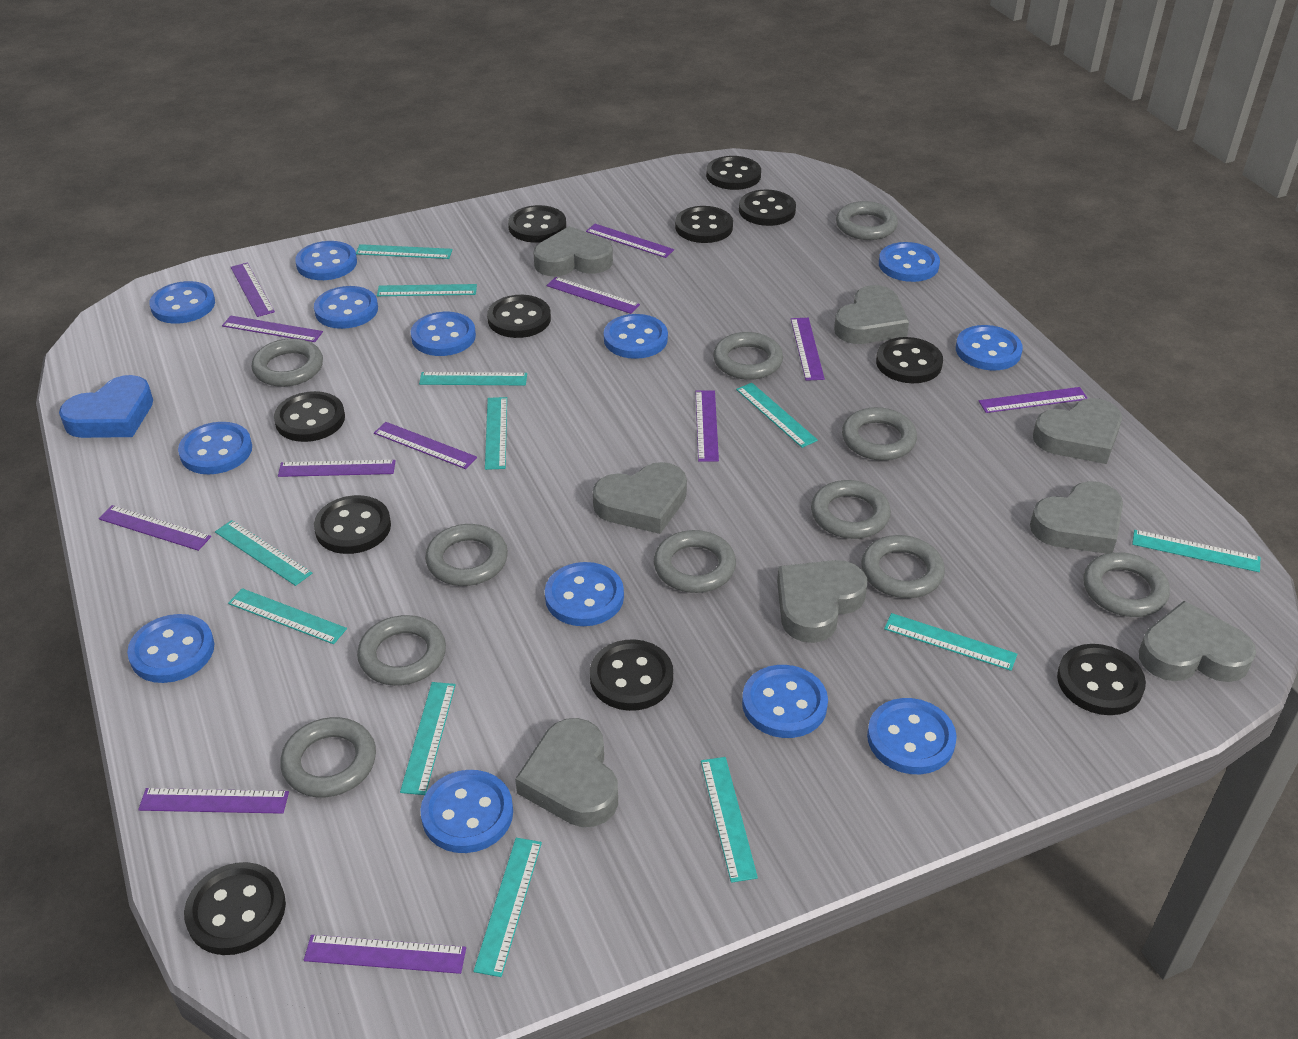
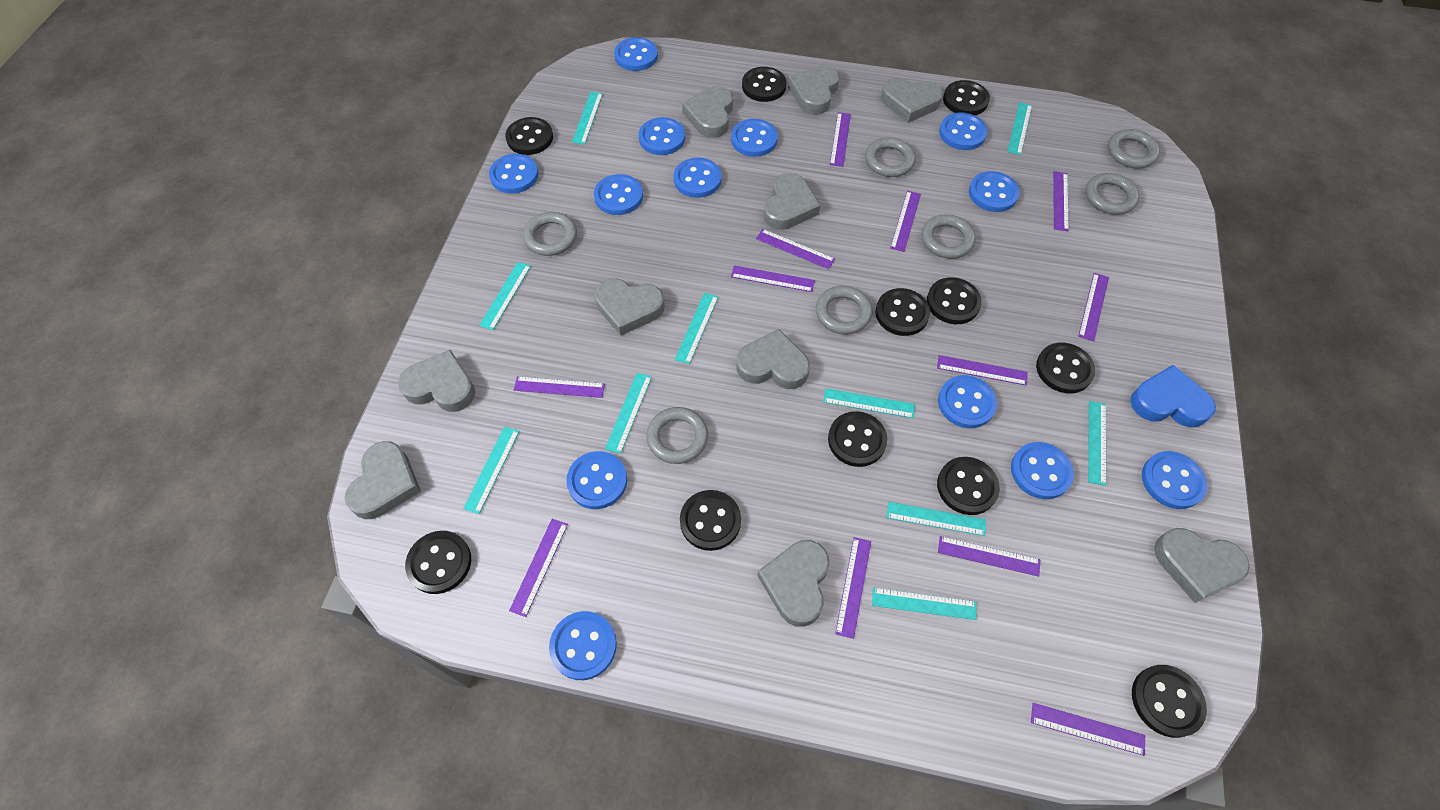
grey heart: 8 -> 10
grey ring: 11 -> 7
turquoise ruler: 12 -> 10

